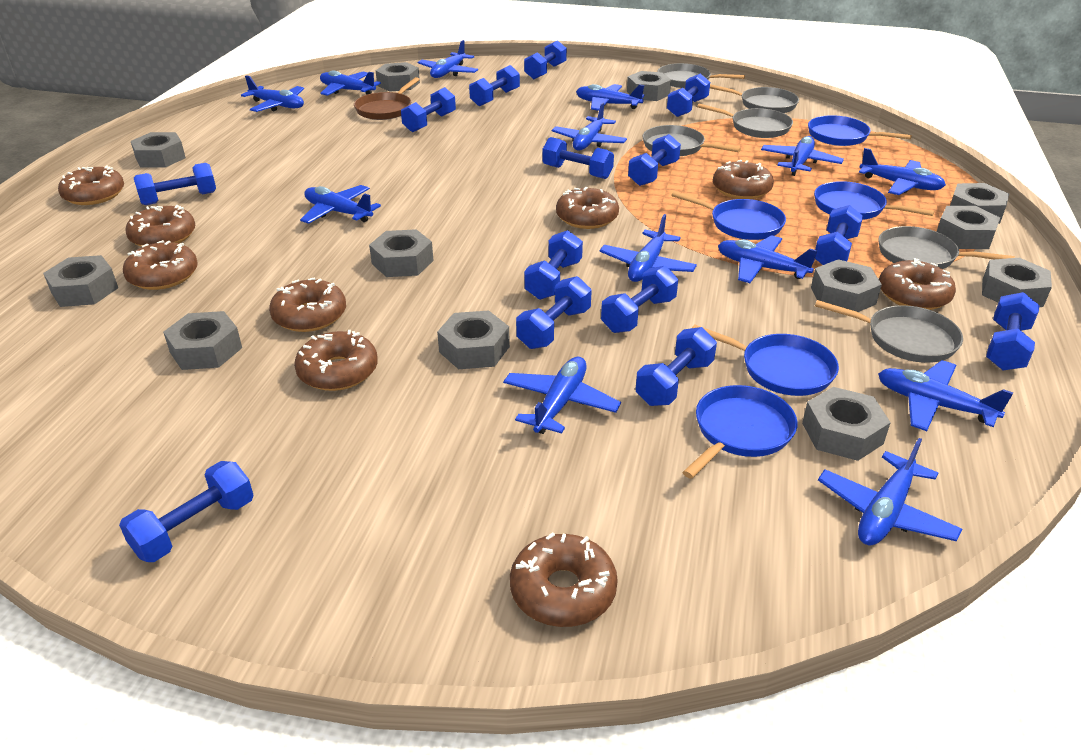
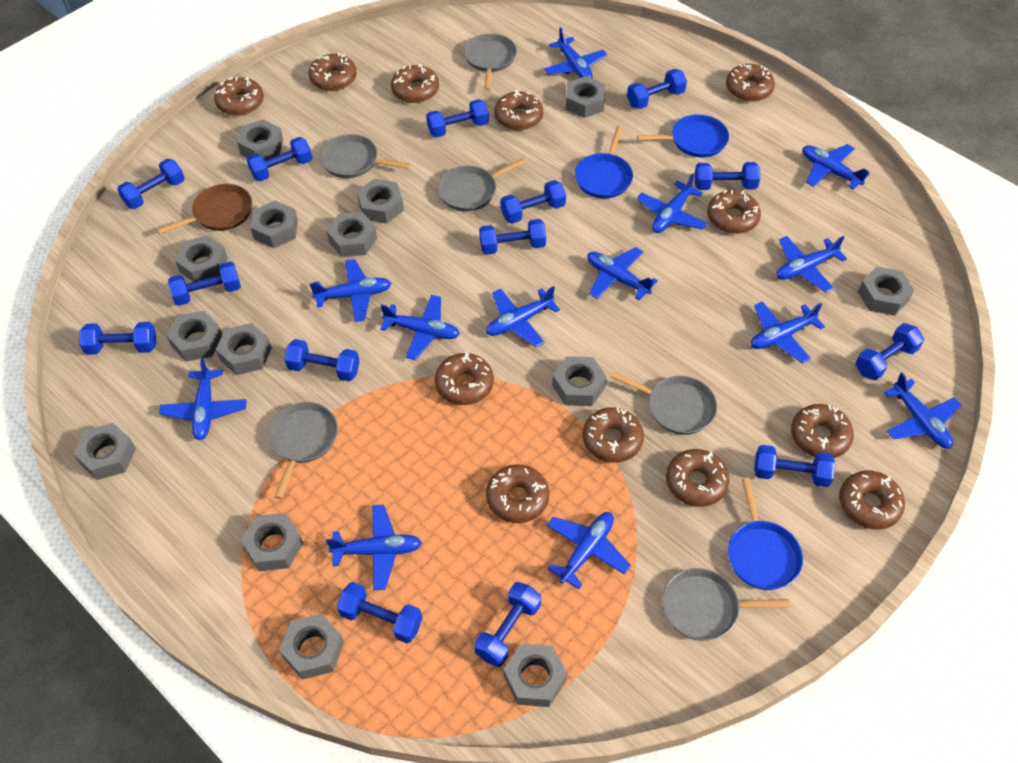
blue pan: 5 -> 3
brown donut: 9 -> 12
grey nut: 12 -> 14

